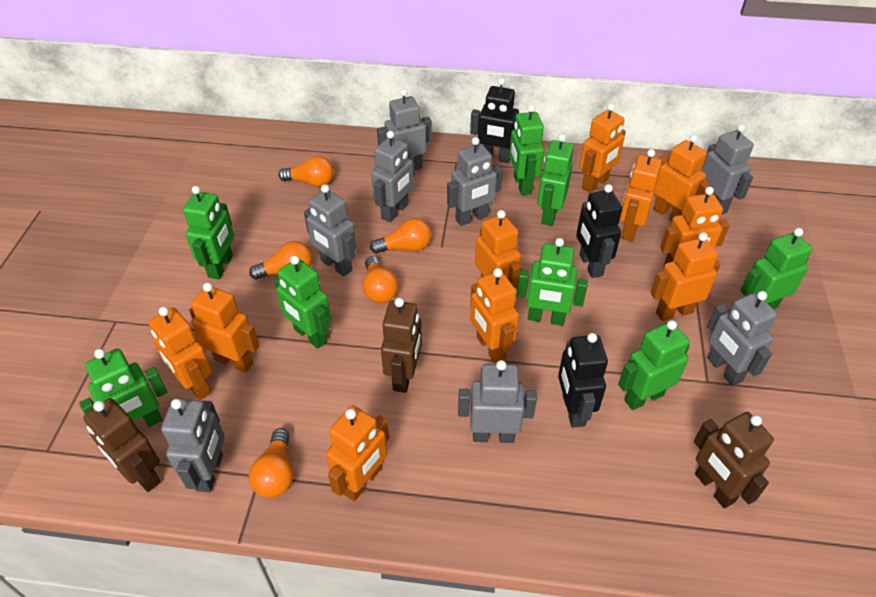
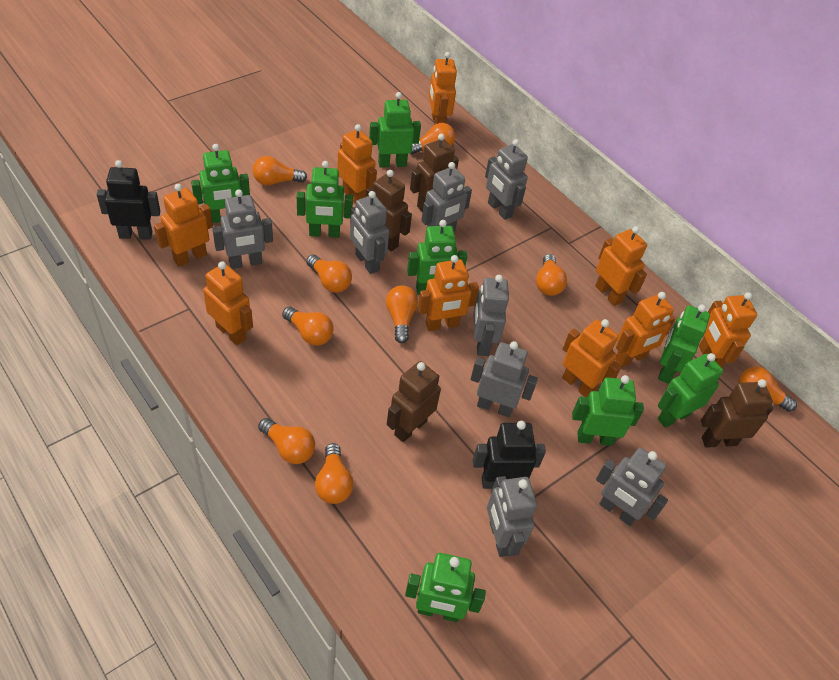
black robot: 3 -> 2
brown robot: 3 -> 4
orange light bulb: 5 -> 9
orange robot: 10 -> 9

